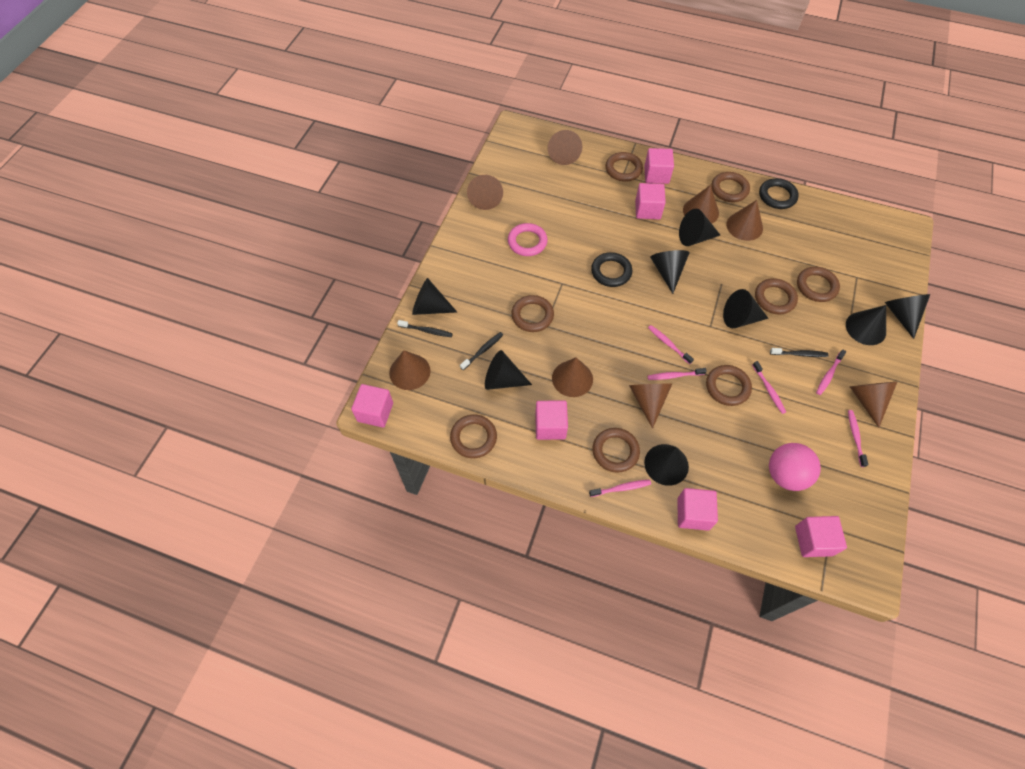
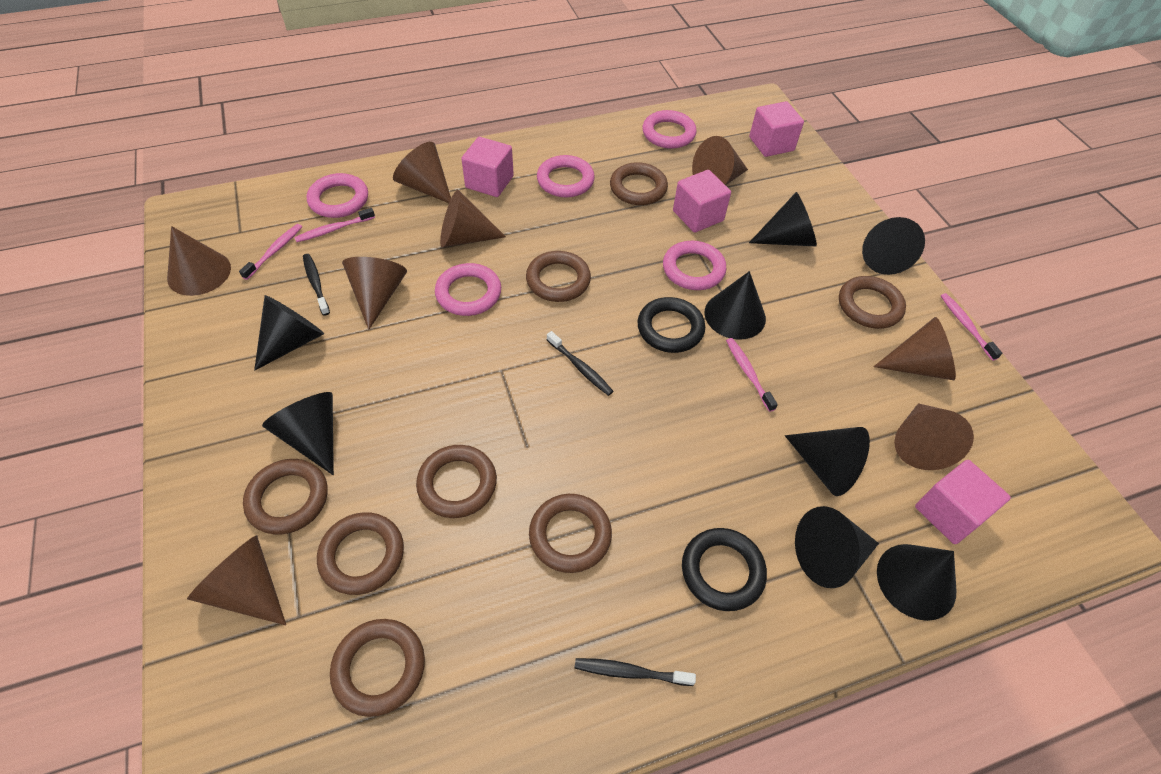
pink ball: 1 -> 0
pink cube: 6 -> 4
pink ring: 1 -> 5
pink toothbrush: 6 -> 4

